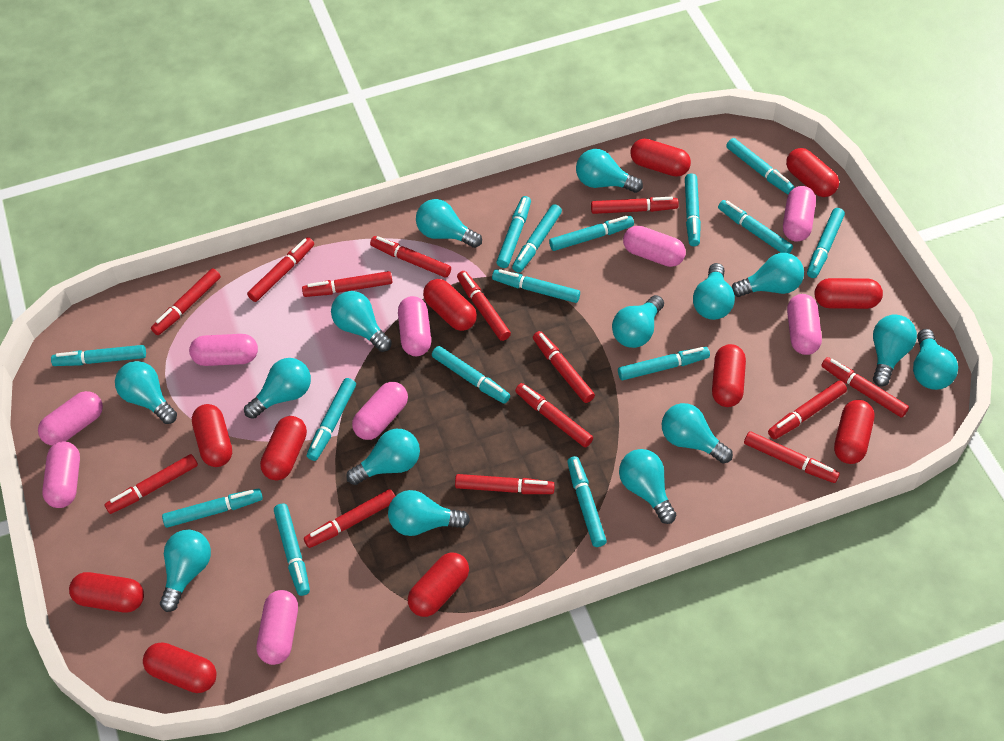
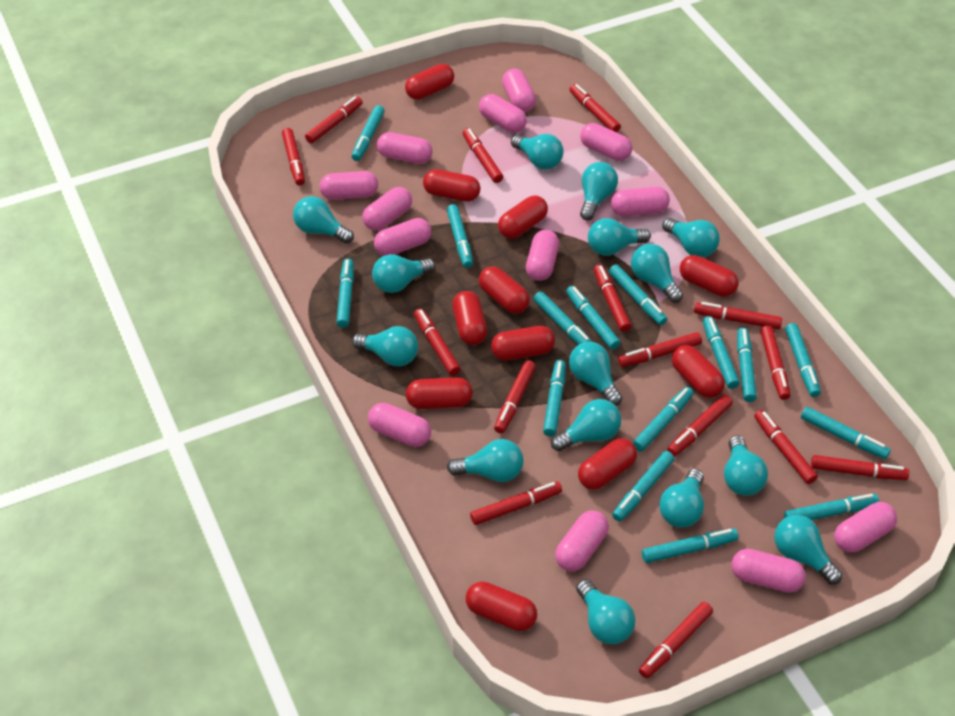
pink capsule: 9 -> 13
red marker: 14 -> 15

